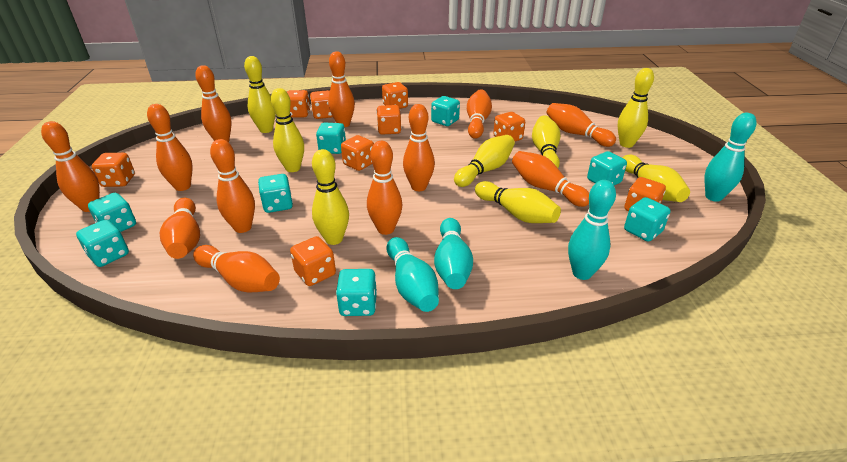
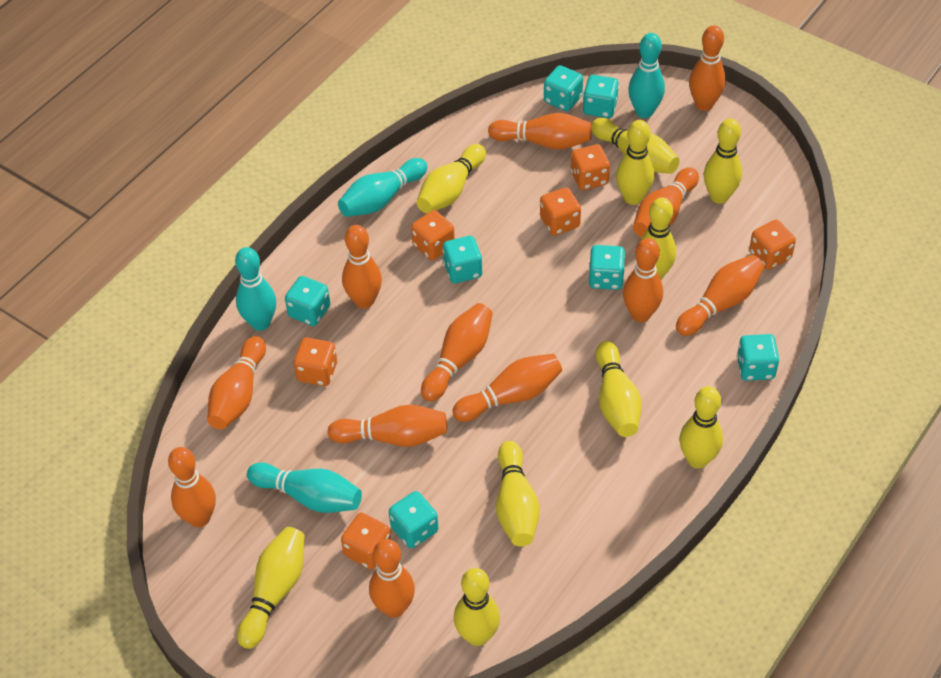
orange dice: 9 -> 6
turquoise dice: 8 -> 7
yellow bowling pin: 8 -> 10

